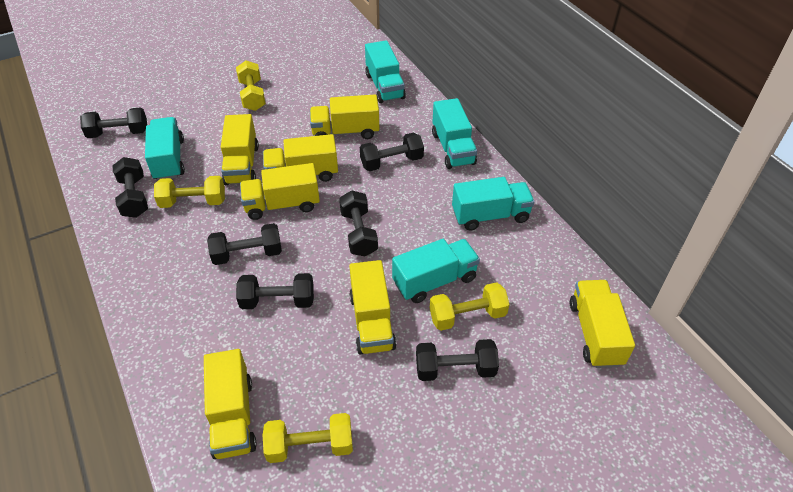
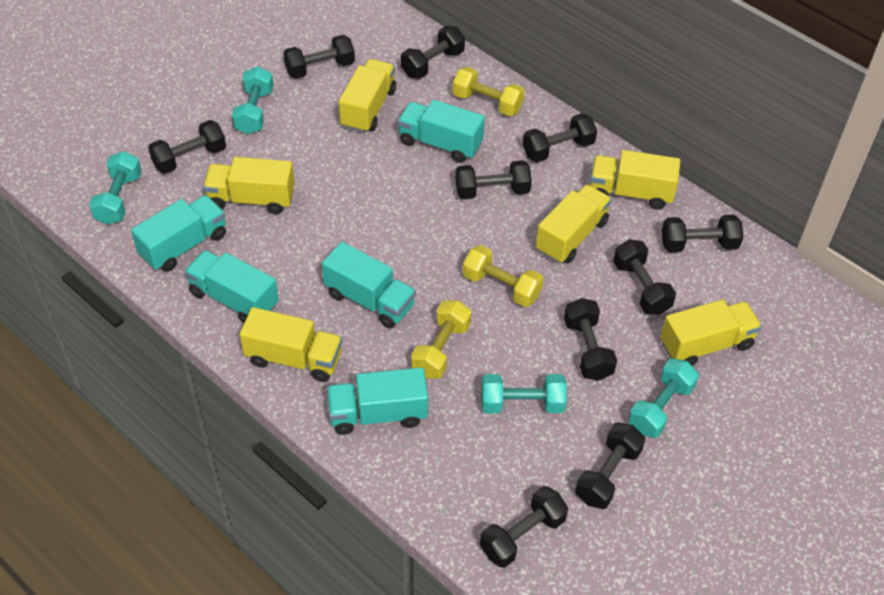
black dumbbell: 7 -> 10
turquoise dumbbell: 0 -> 4
yellow dumbbell: 4 -> 3
yellow truck: 7 -> 6

